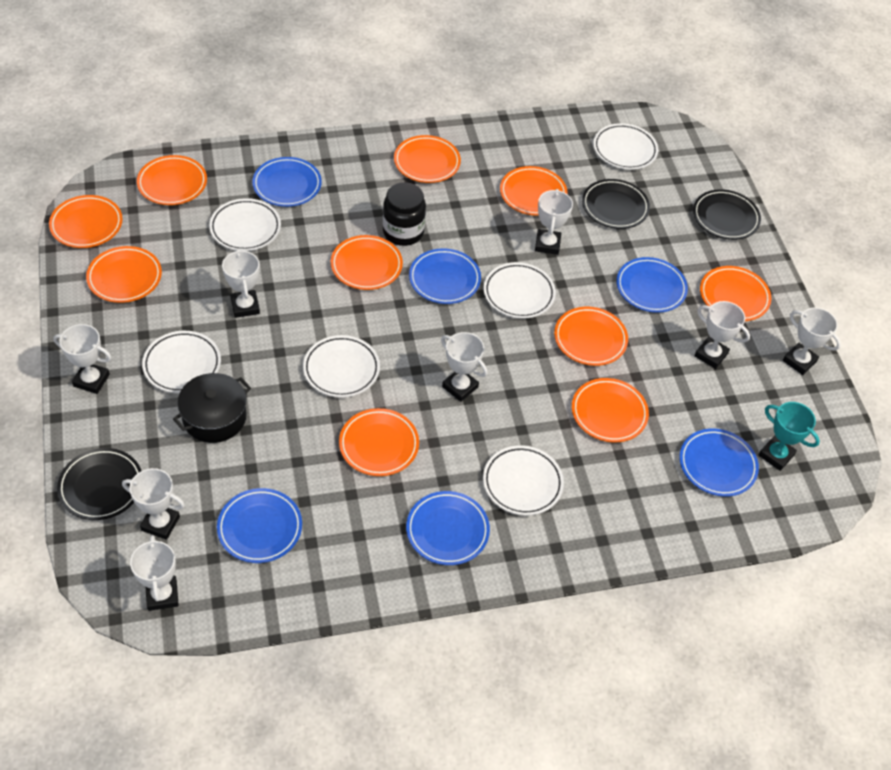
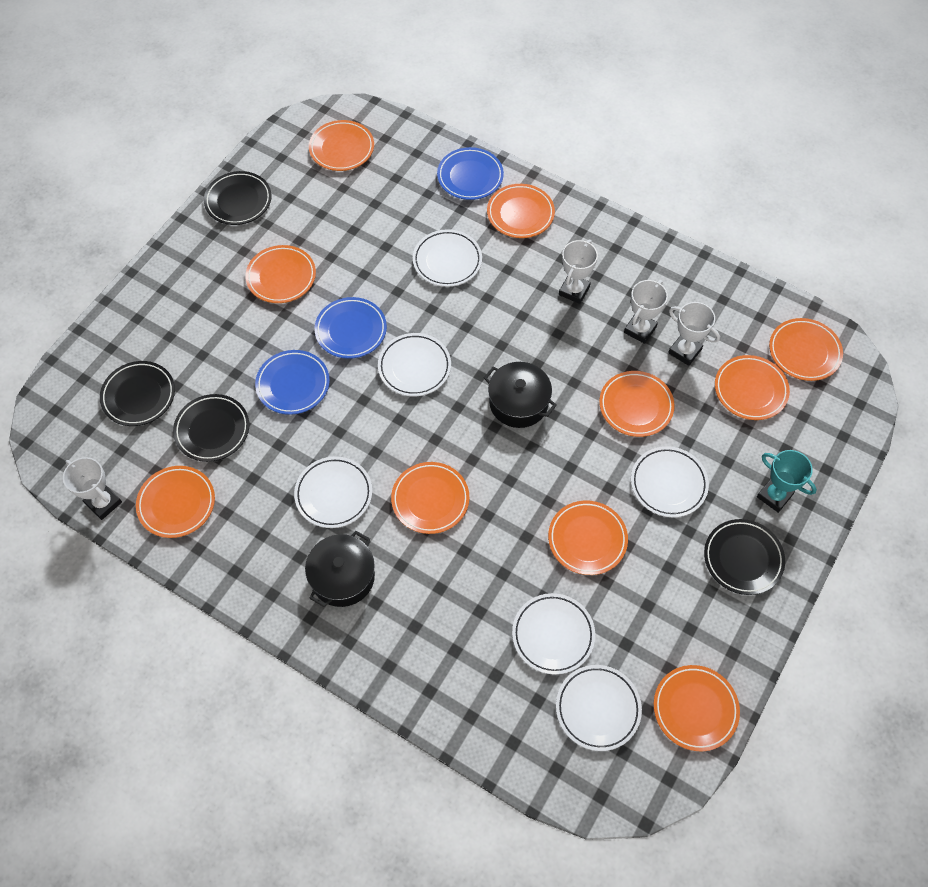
black jar: 1 -> 0
black plate: 3 -> 4
black pot: 1 -> 2
blue plate: 6 -> 3
white trophy: 8 -> 4

